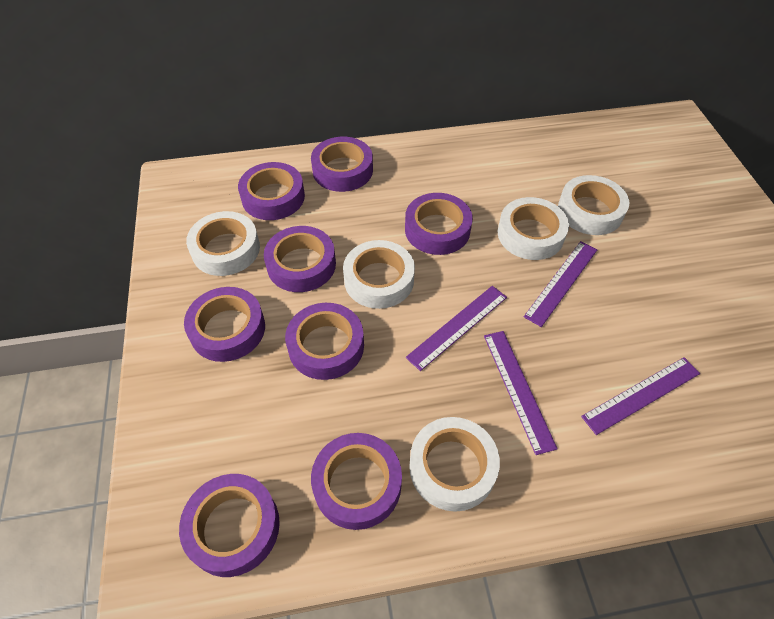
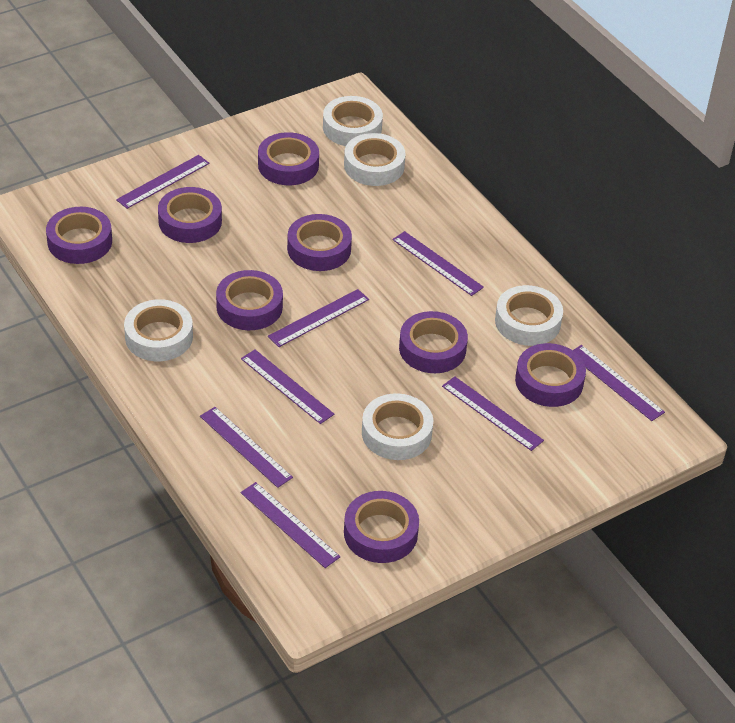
purple ruler: 4 -> 8

